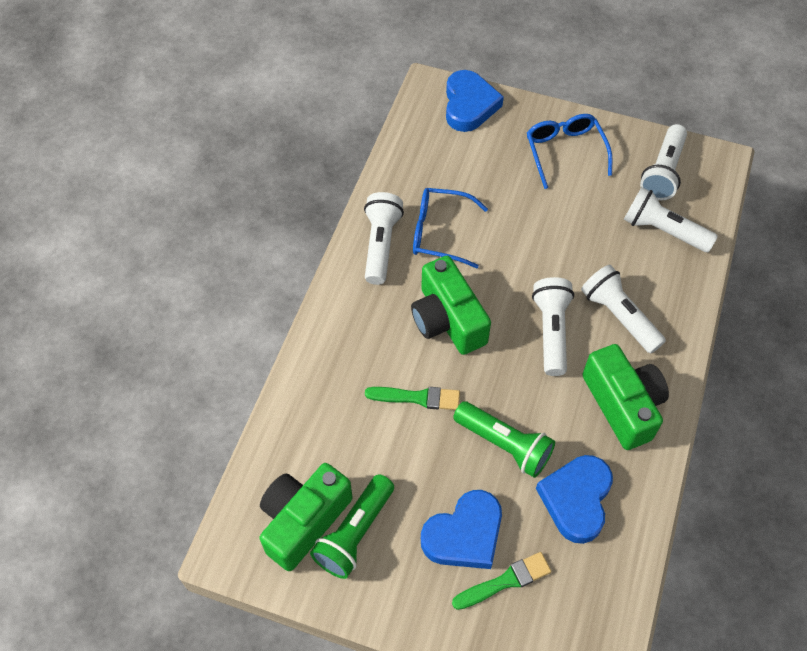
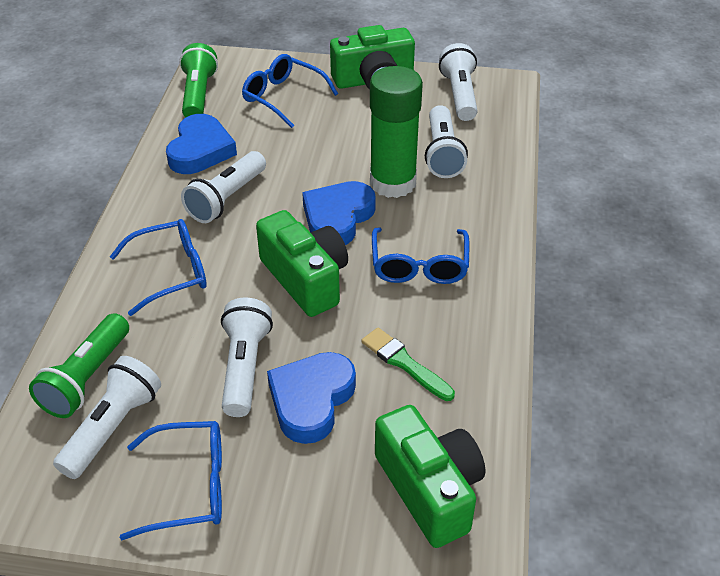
blue glasses: 2 -> 4
green brush: 2 -> 1
green glue stick: 0 -> 1

